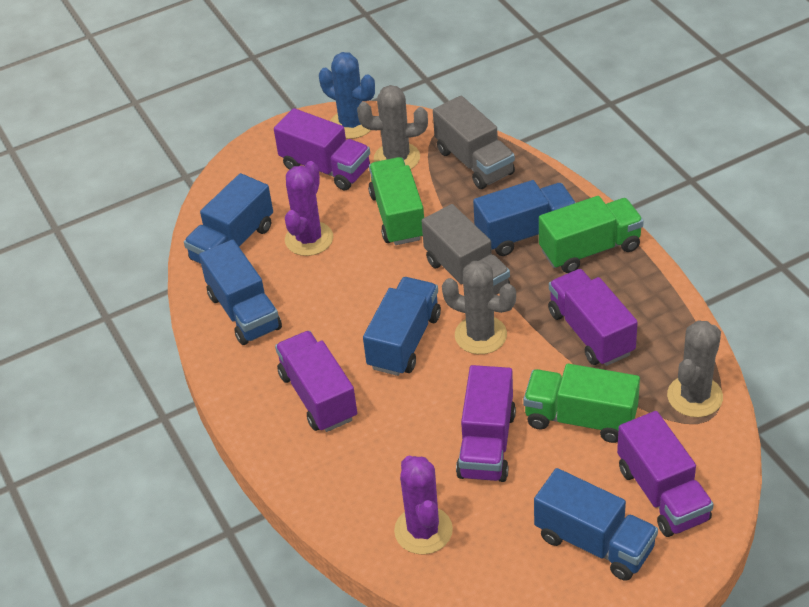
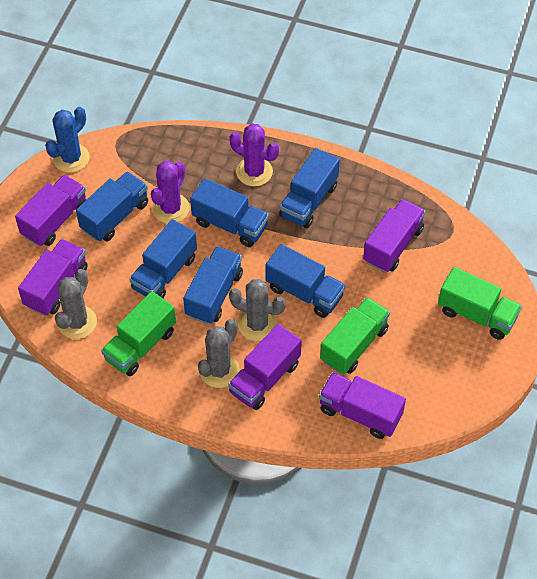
blue truck: 5 -> 6
grey truck: 2 -> 0

